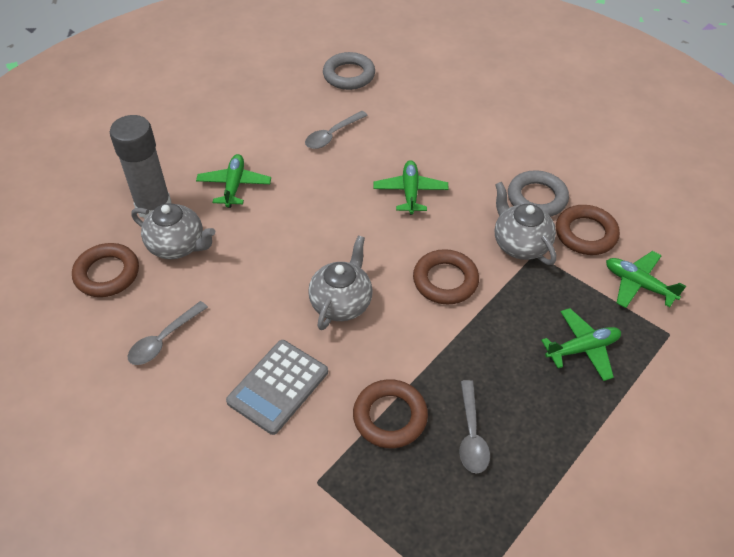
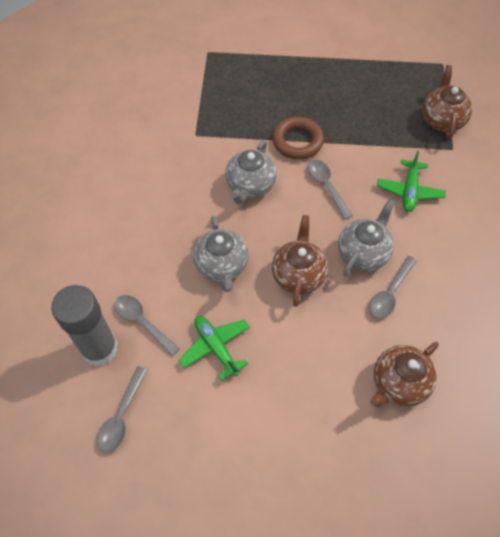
brown ring: 4 -> 1
brown teapot: 0 -> 3
green plane: 4 -> 2
grey calculator: 1 -> 0
grey ring: 2 -> 0
grey spoon: 3 -> 4

